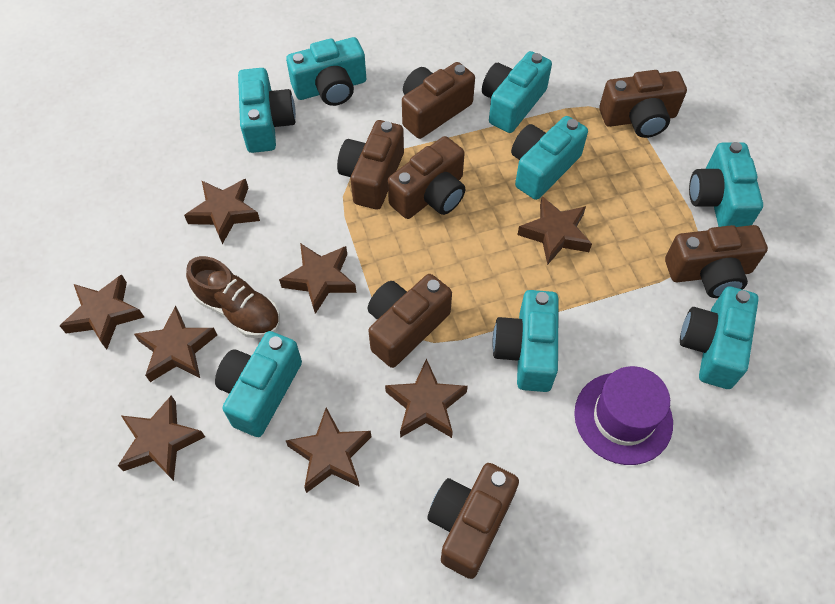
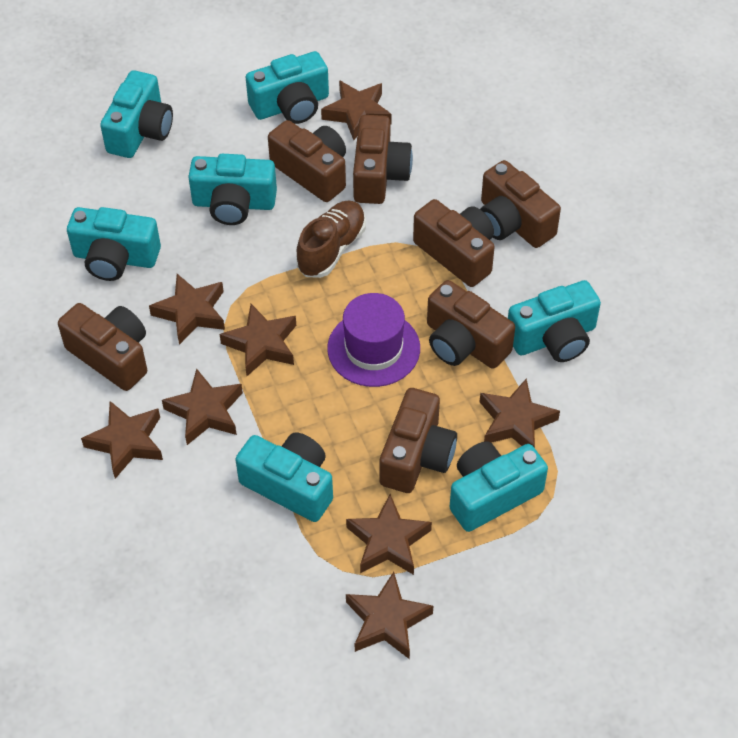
turquoise camera: 8 -> 7

